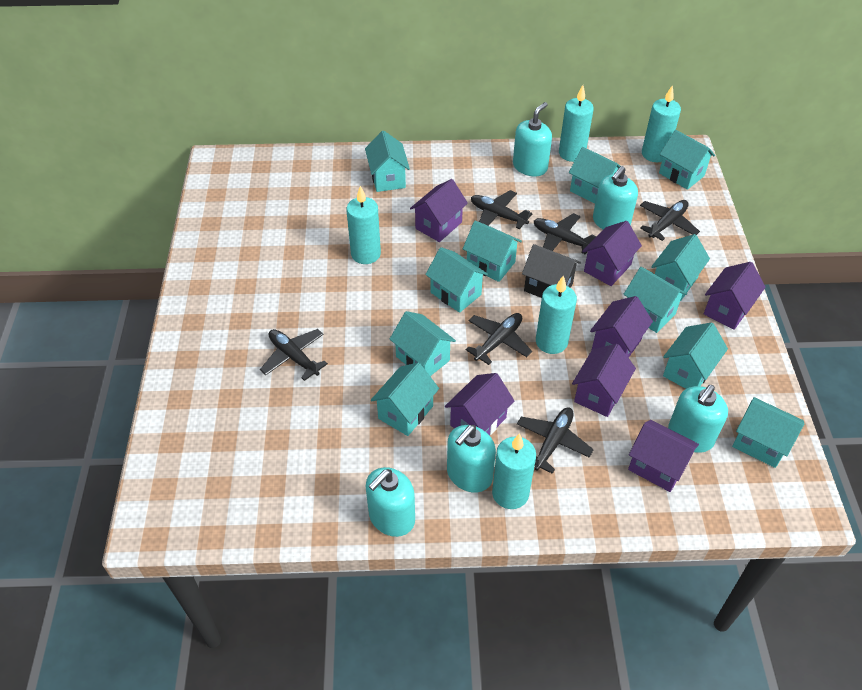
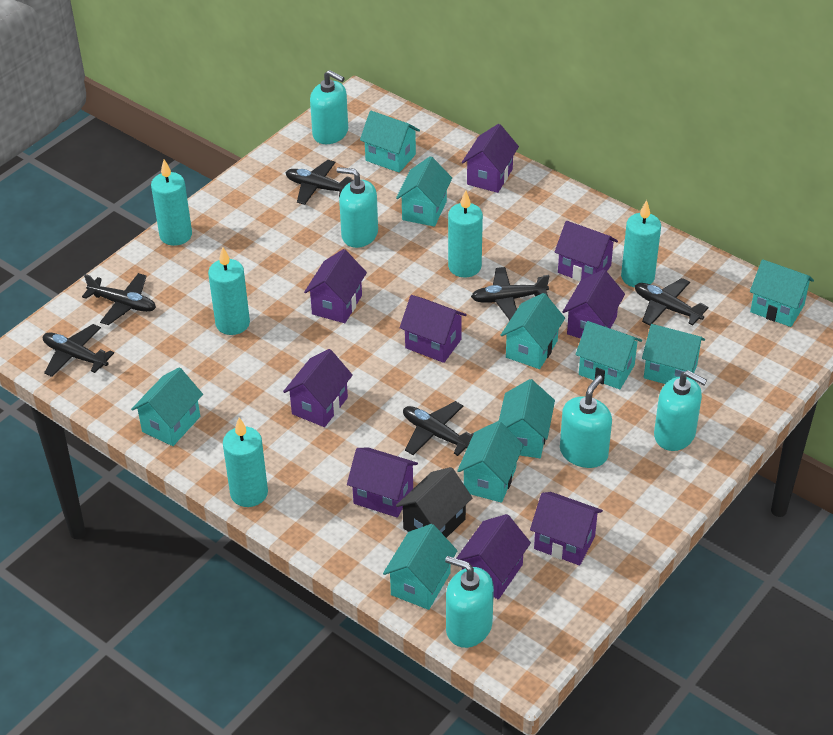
purple house: 7 -> 9
turquoise house: 11 -> 10

